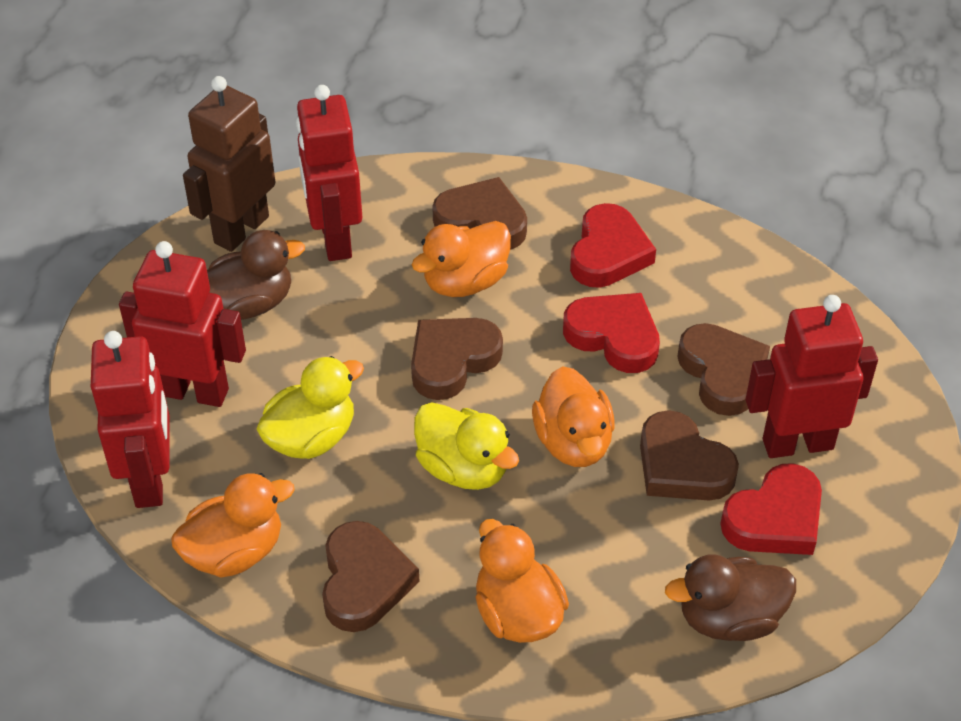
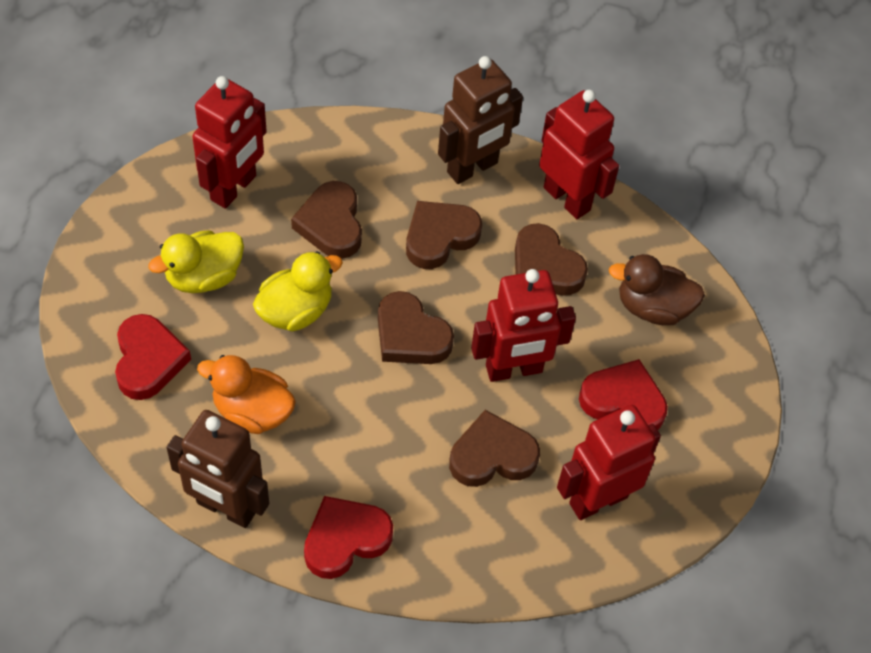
brown duck: 2 -> 1
brown robot: 1 -> 2
orange duck: 4 -> 1

